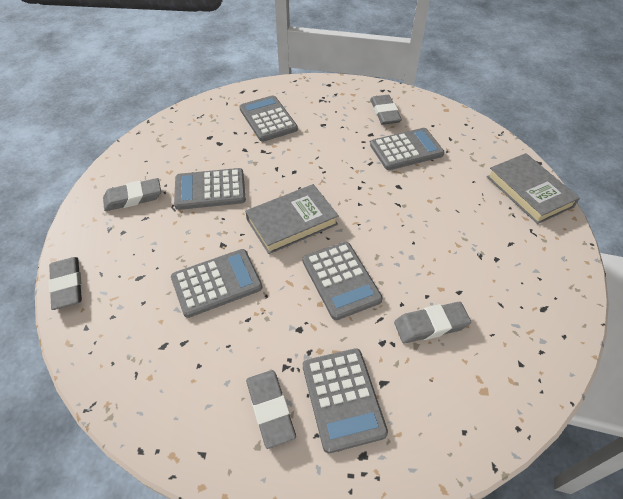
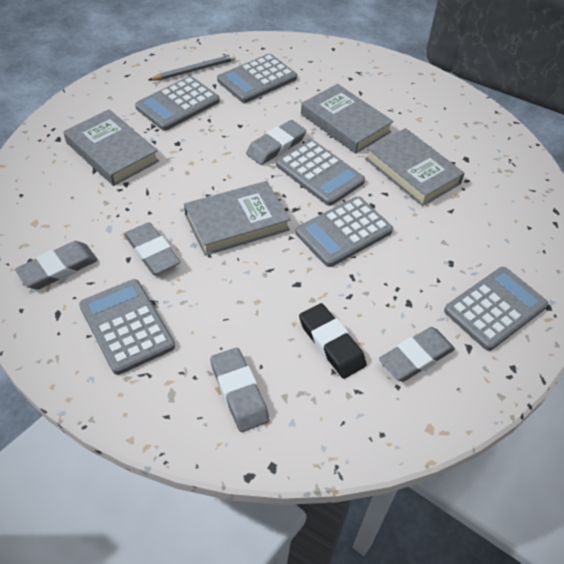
black eraser: 0 -> 1
grey book: 2 -> 4
grey pencil: 0 -> 1

